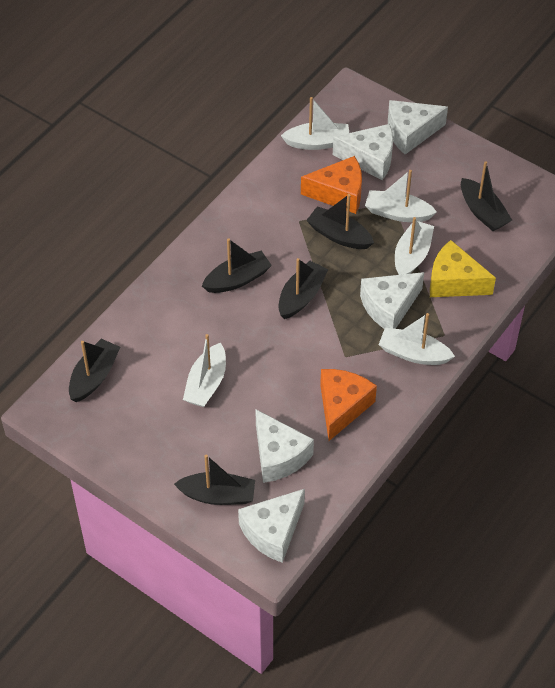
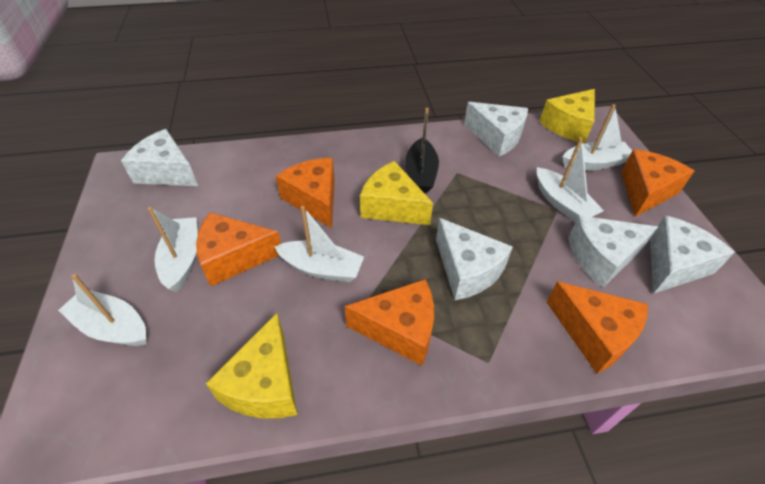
black boat: 6 -> 1
orange cheese: 2 -> 5
yellow cheese: 1 -> 3

